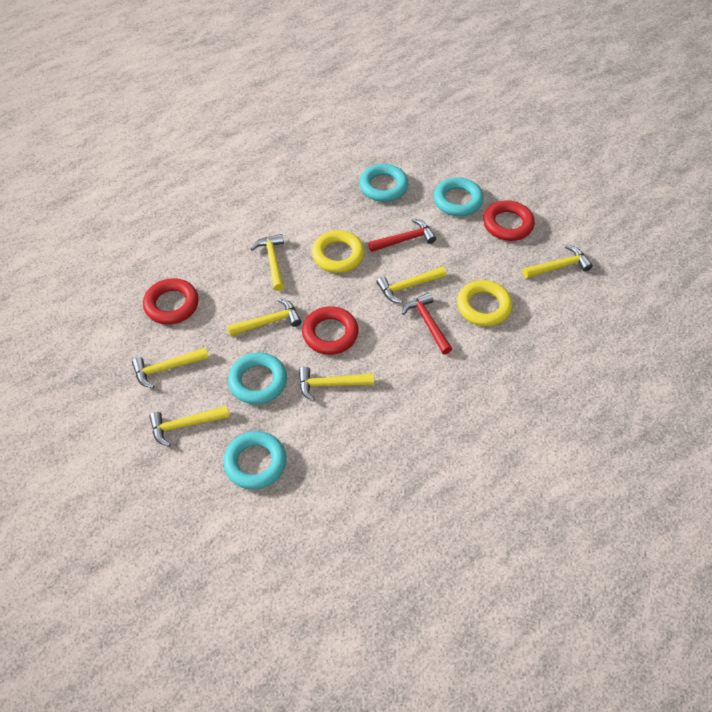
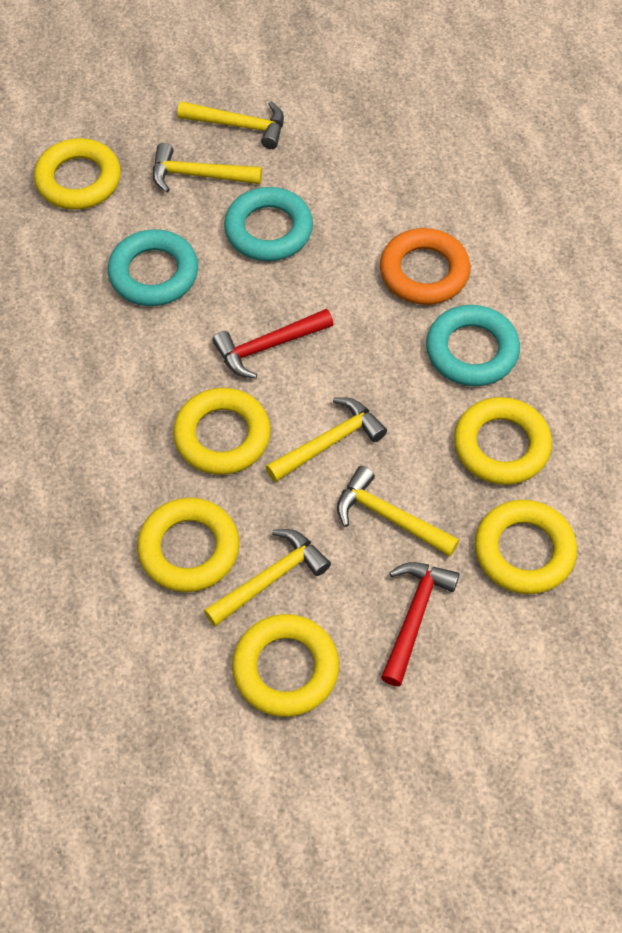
orange ring: 0 -> 1
red ring: 3 -> 0
turquoise ring: 4 -> 3
yellow hammer: 7 -> 5
yellow ring: 2 -> 6

